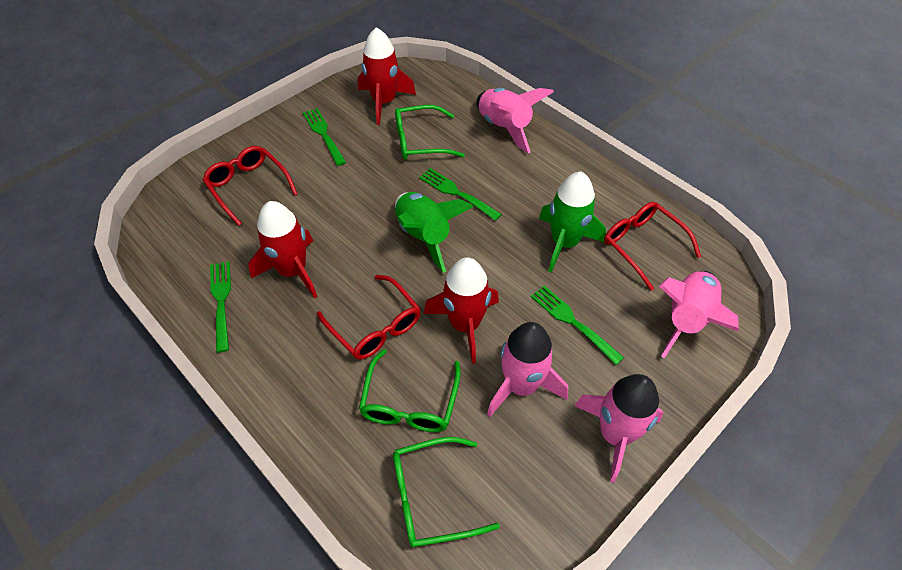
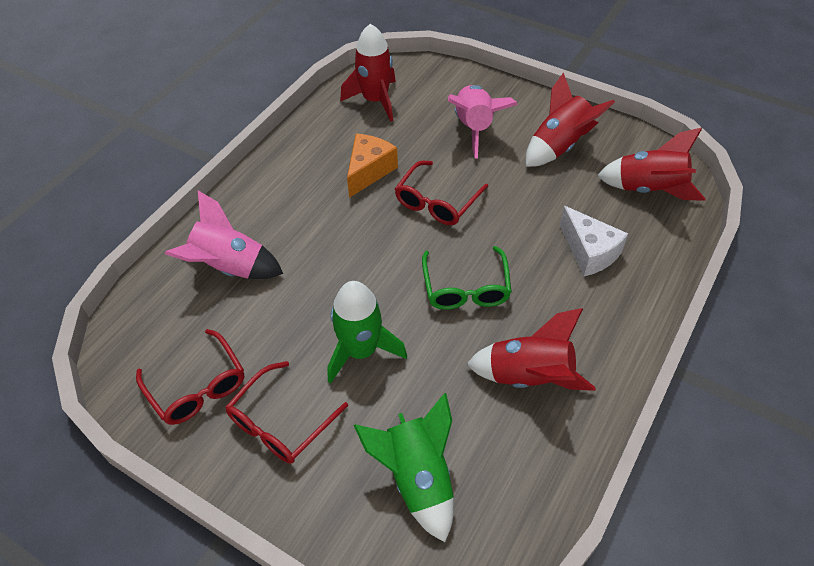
green fork: 4 -> 0
green glasses: 3 -> 1
orange cheese: 0 -> 1
pink rocket: 4 -> 2
red rocket: 3 -> 4
white cheese: 0 -> 1

